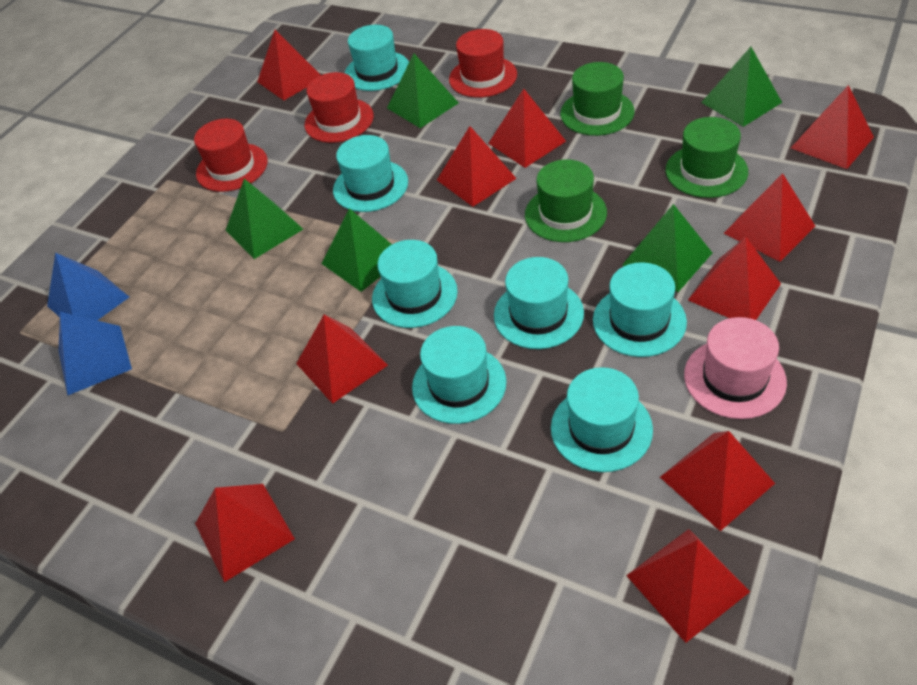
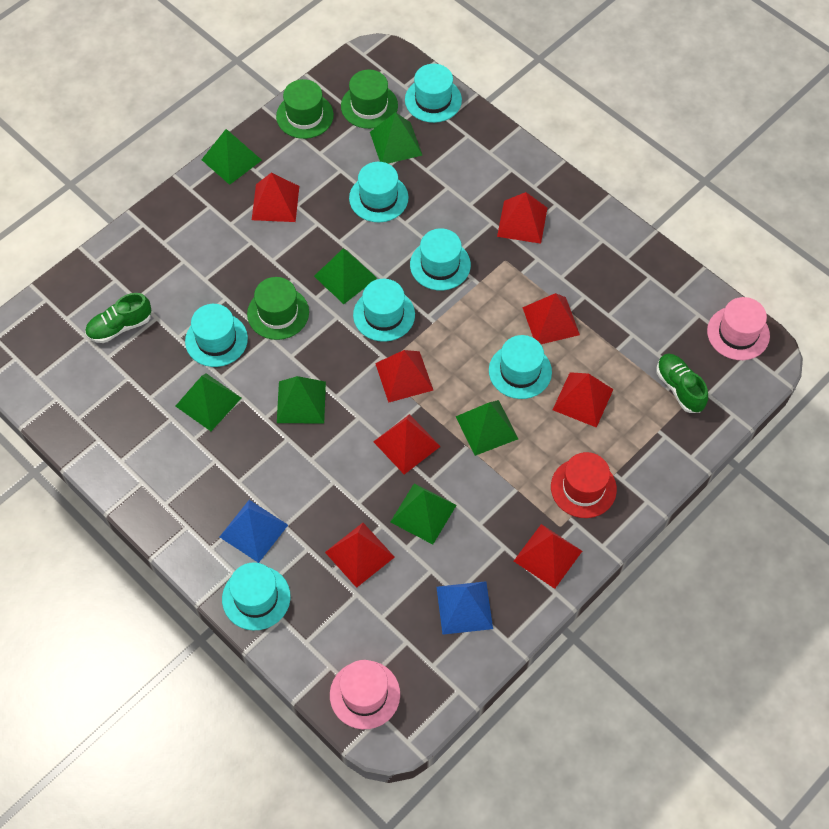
green pyramid: 5 -> 7
green shoe: 0 -> 2
pink hat: 1 -> 2
red hat: 3 -> 1
red pyramid: 10 -> 8

